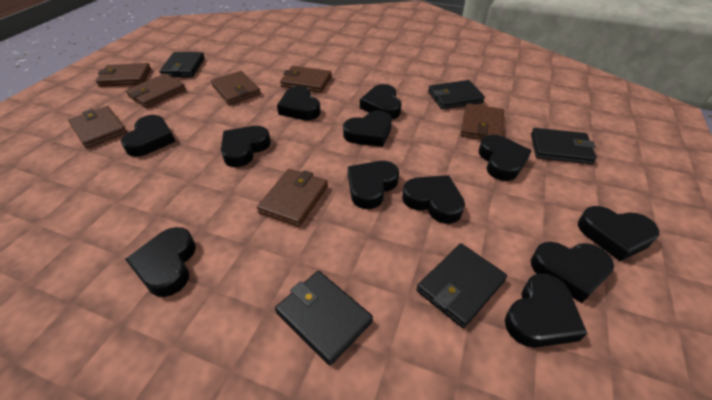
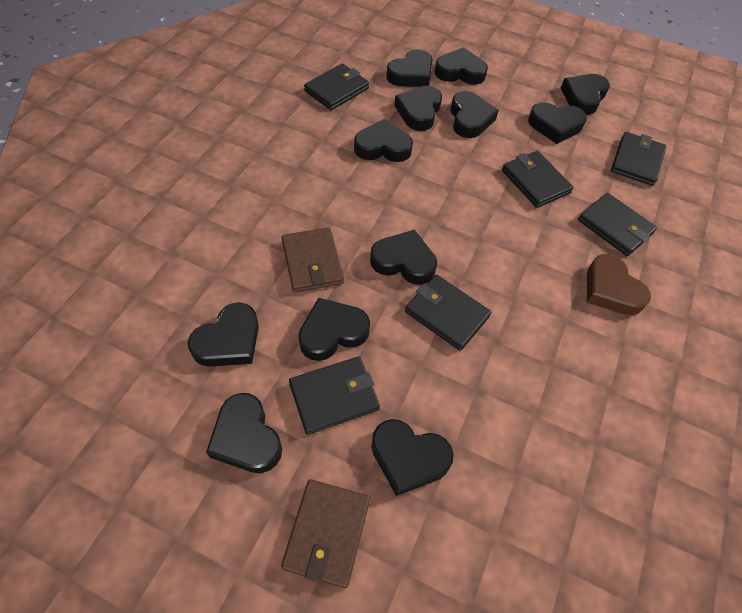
black wallet: 5 -> 6
brown heart: 0 -> 1
brown wallet: 7 -> 2

